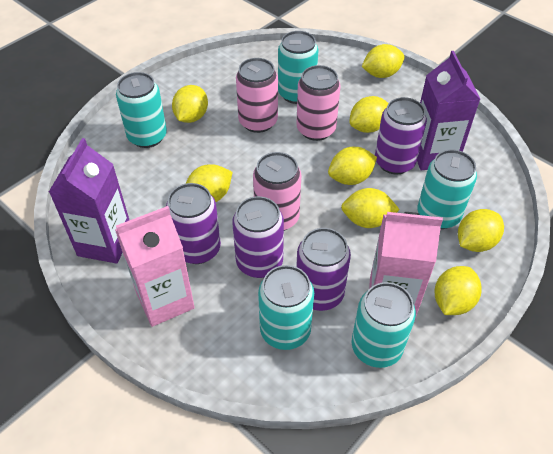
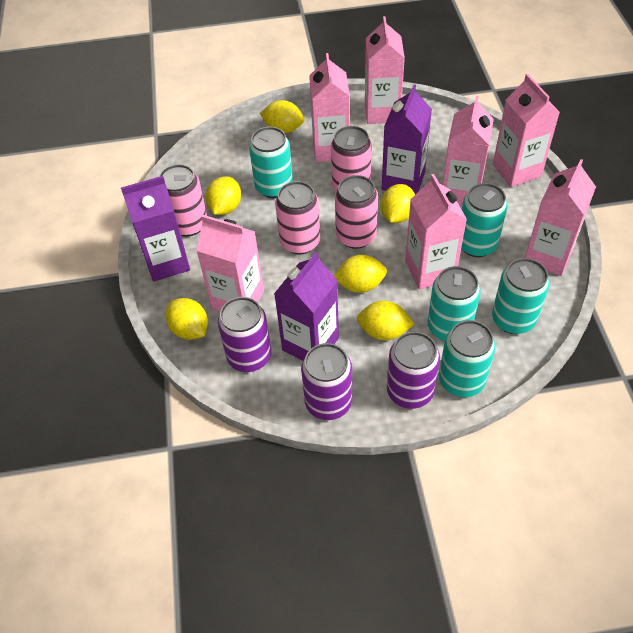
pink can: 3 -> 4
pink carton: 2 -> 7
purple can: 4 -> 3
purple carton: 2 -> 3
yellow lemon: 8 -> 6

